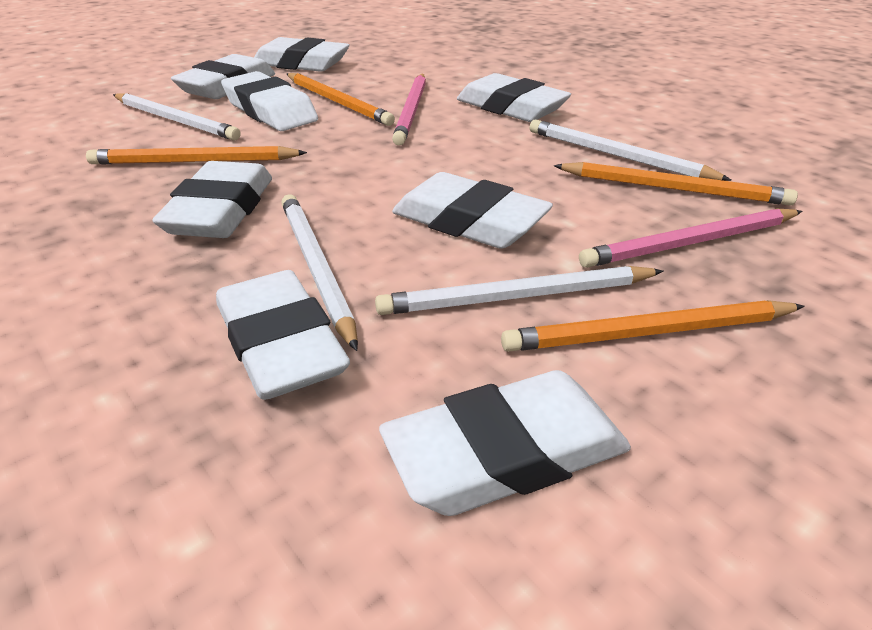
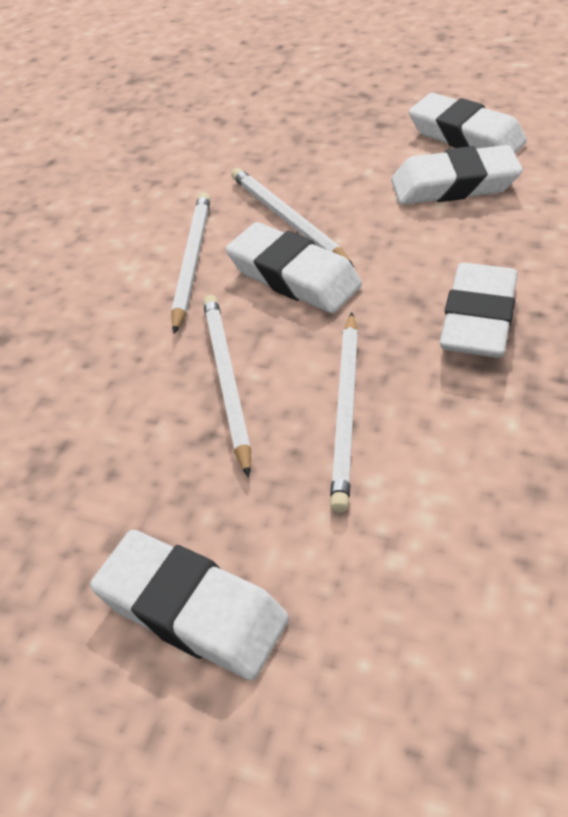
orange pencil: 4 -> 0
pink pencil: 2 -> 0
white eraser: 8 -> 5

